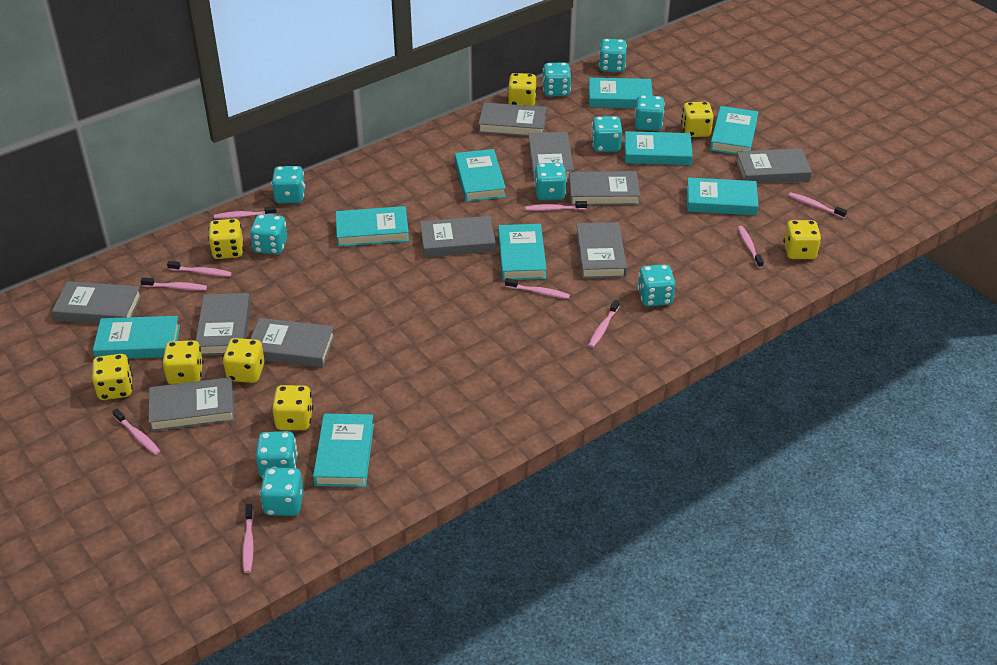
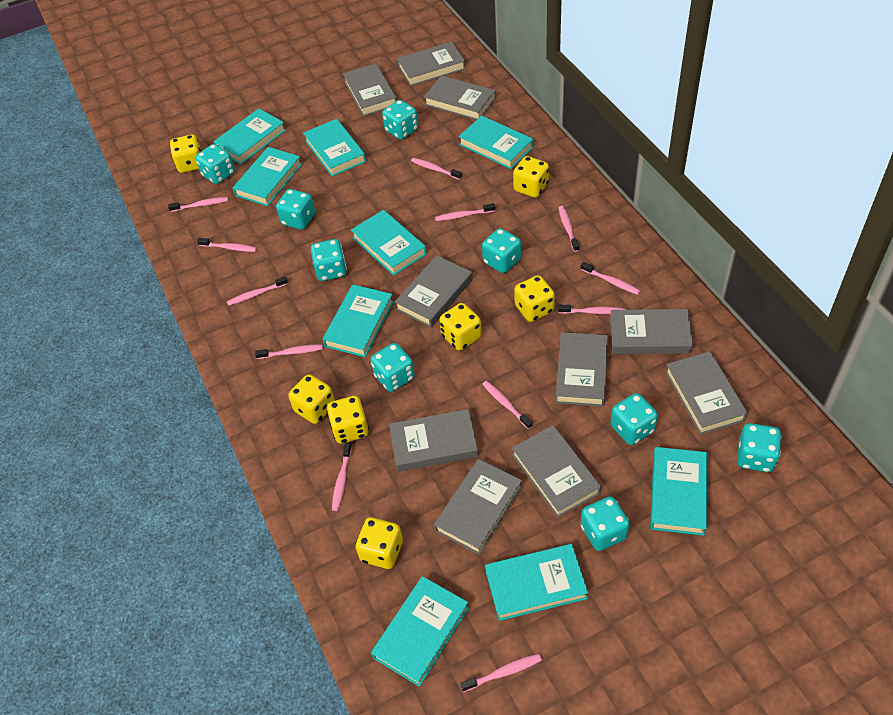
pink toothbrush: 10 -> 12
turquoise dice: 10 -> 9
yellow dice: 8 -> 7

